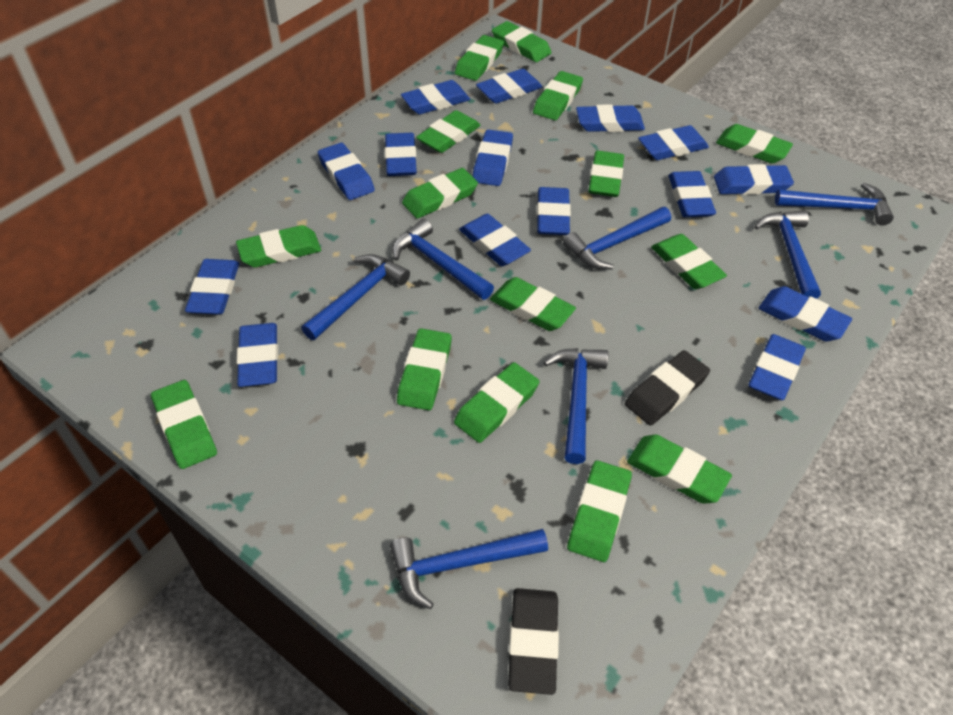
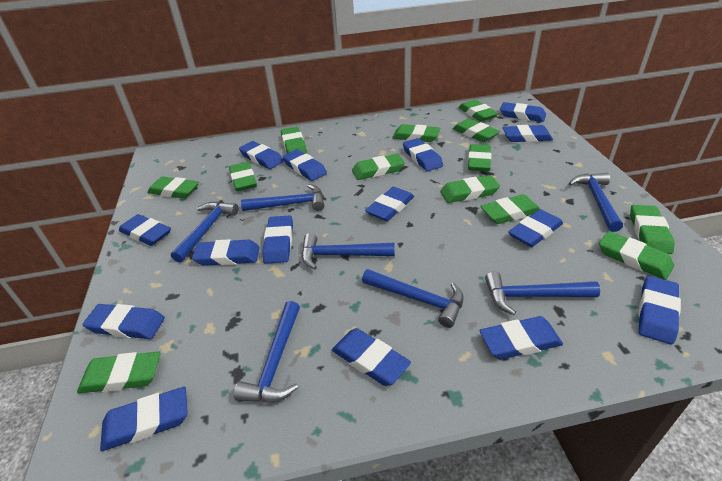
black eraser: 2 -> 0
green eraser: 15 -> 13

